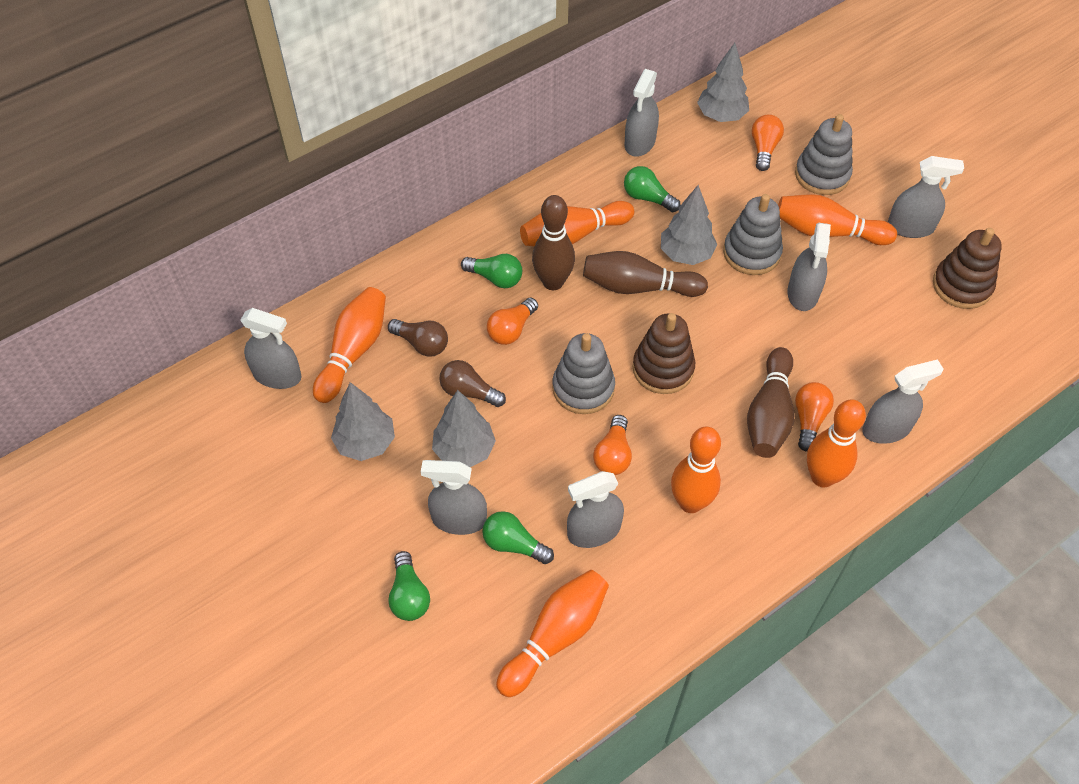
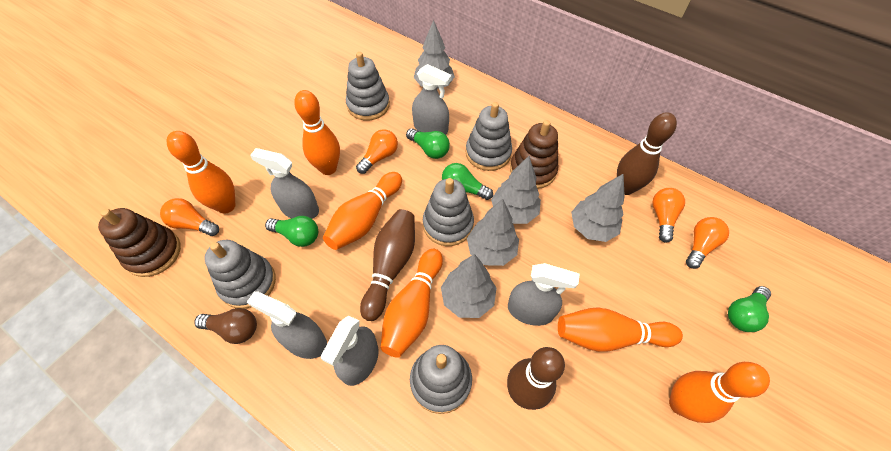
brown light bulb: 2 -> 1
grey spray bottle: 7 -> 5
grey stacking toy: 3 -> 5
grey tree: 4 -> 5

